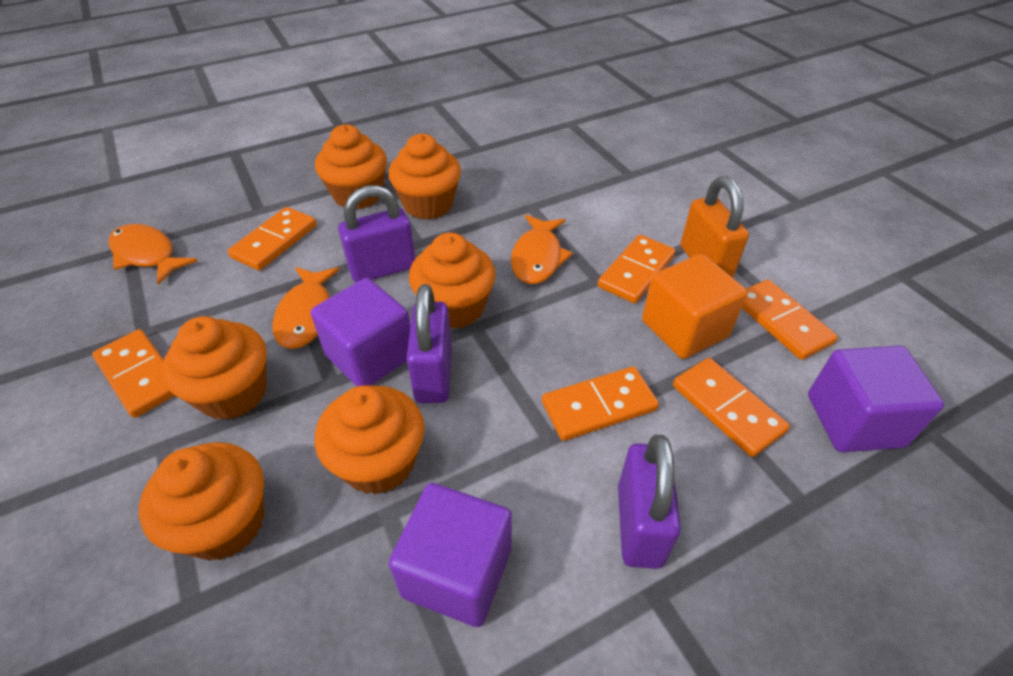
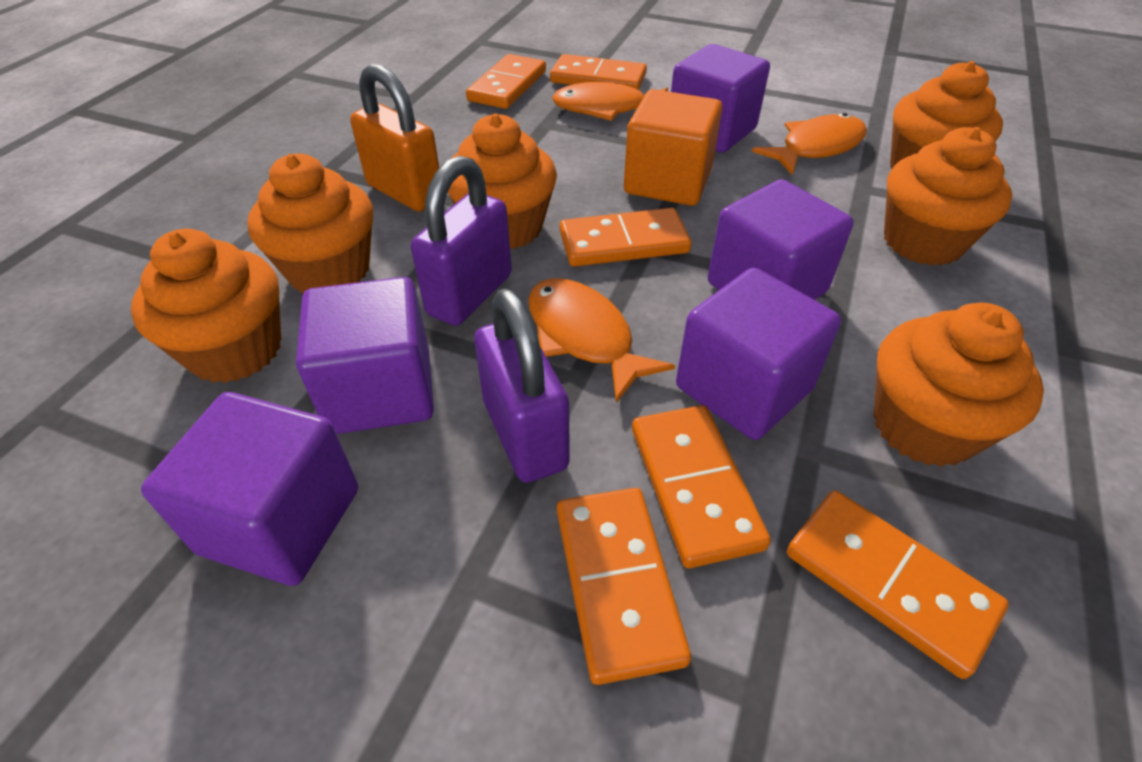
purple cube: 3 -> 5
purple padlock: 3 -> 2

